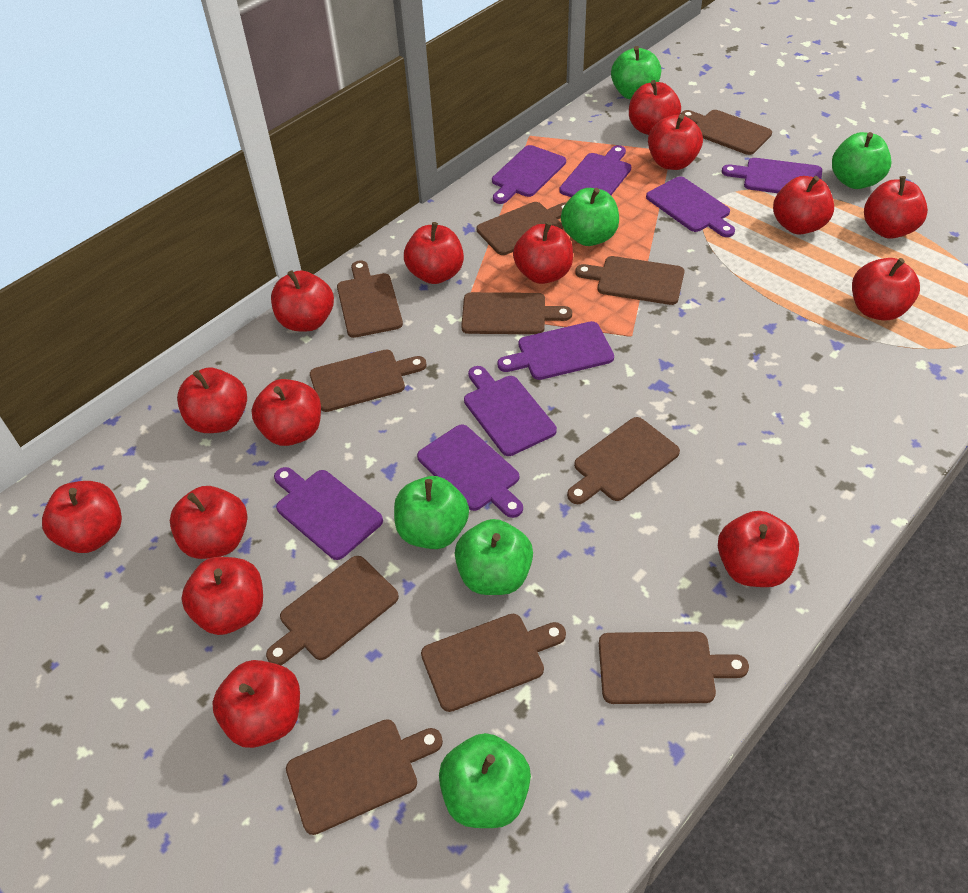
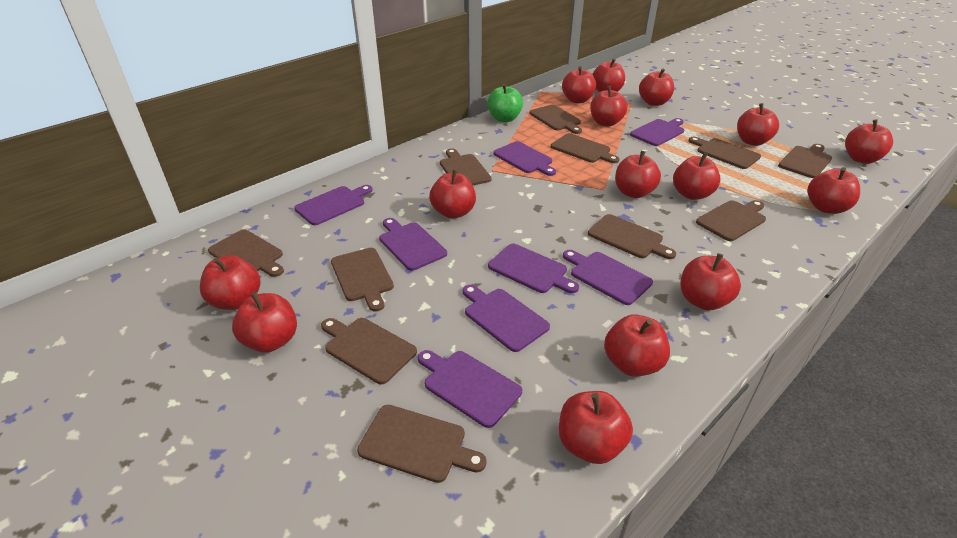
green apple: 6 -> 1

